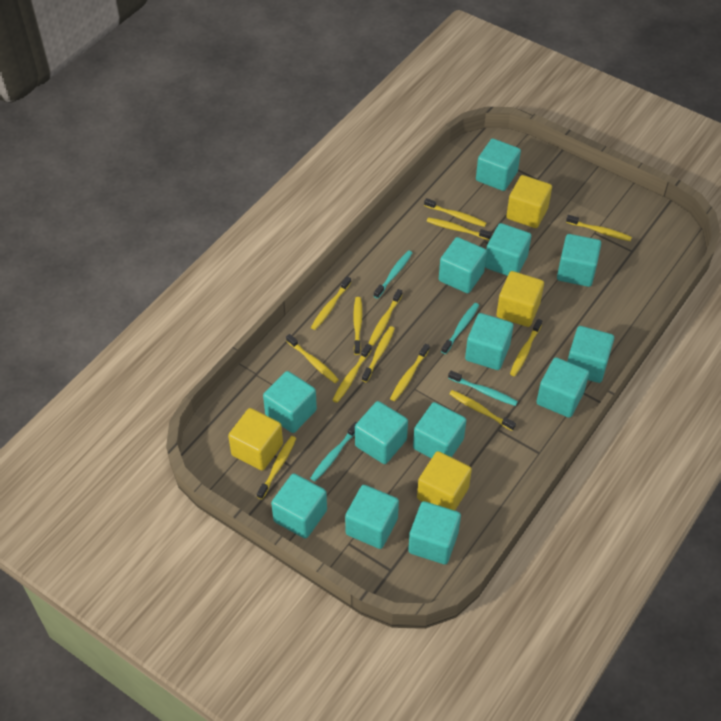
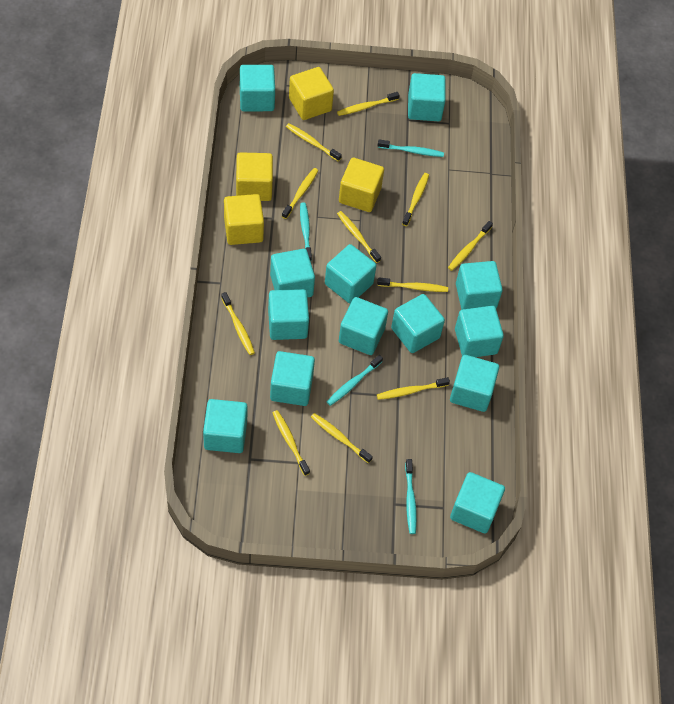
yellow toothbrush: 13 -> 11

